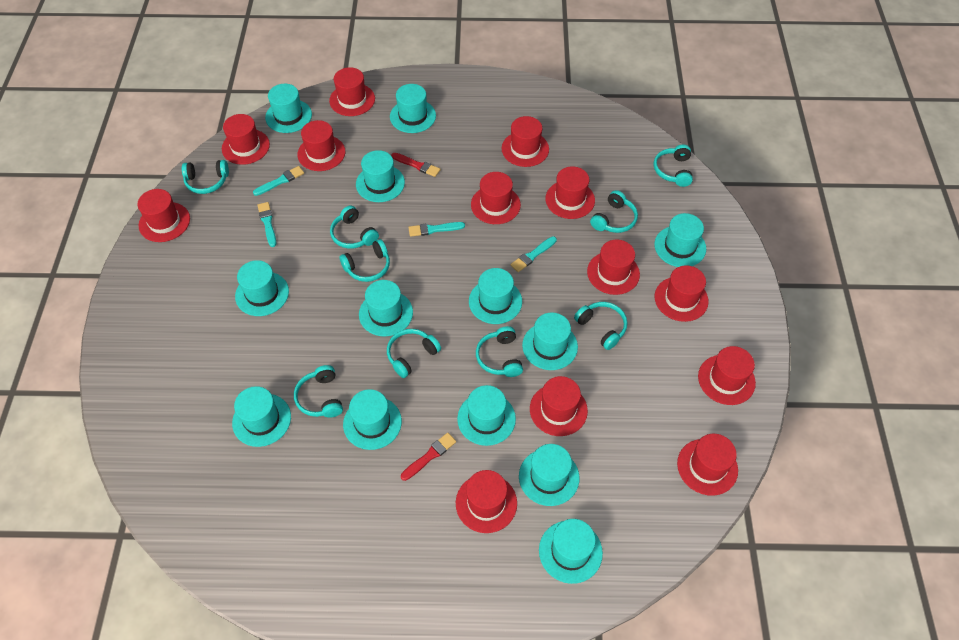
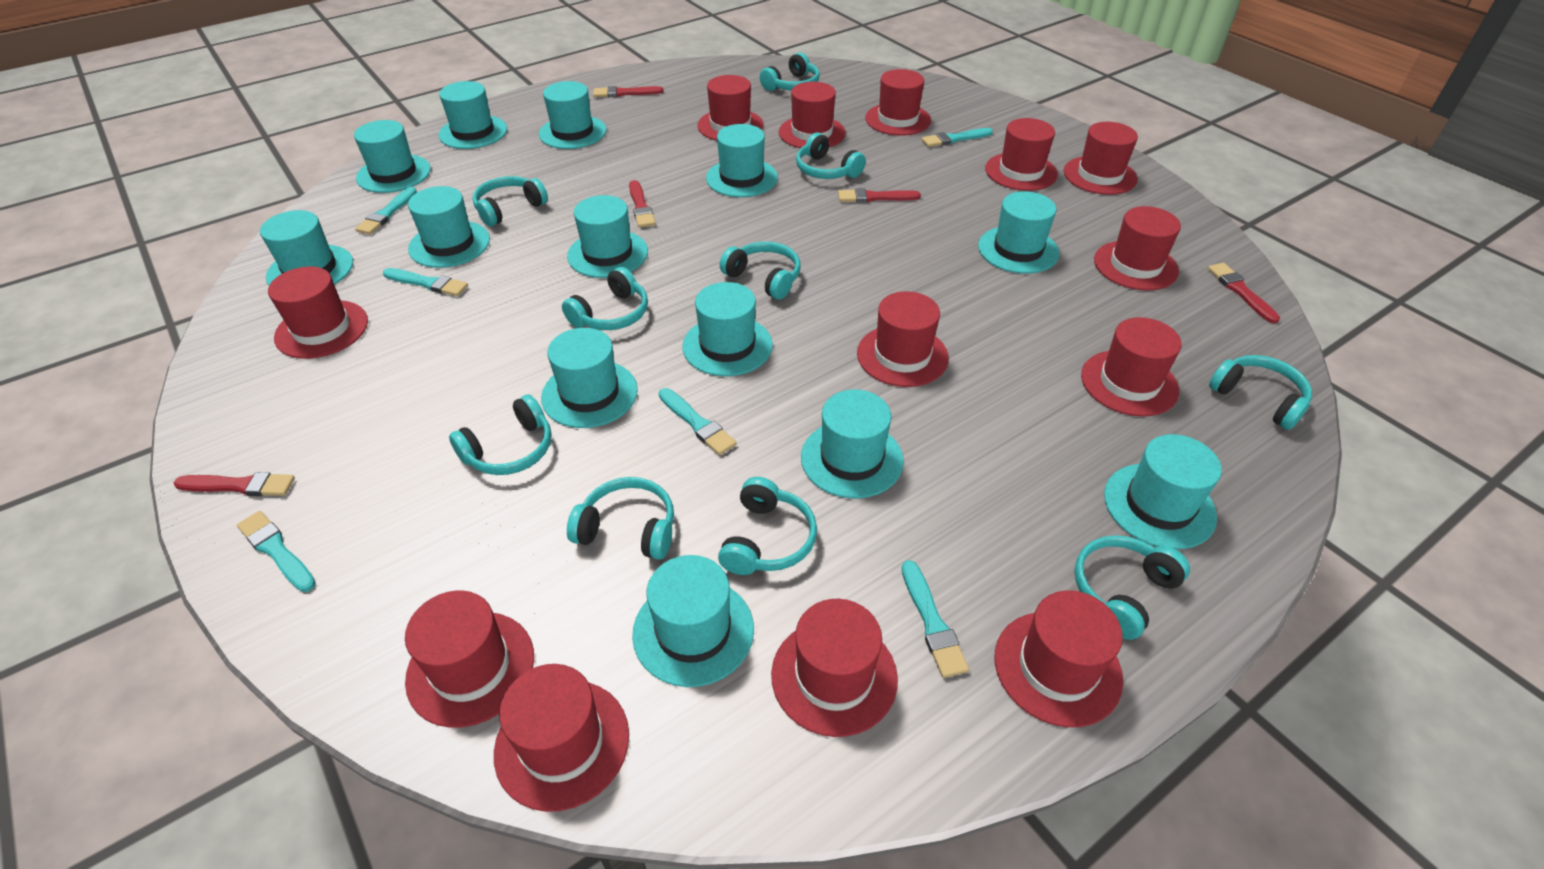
red brush: 2 -> 5
turquoise brush: 4 -> 6
turquoise headphones: 9 -> 10

